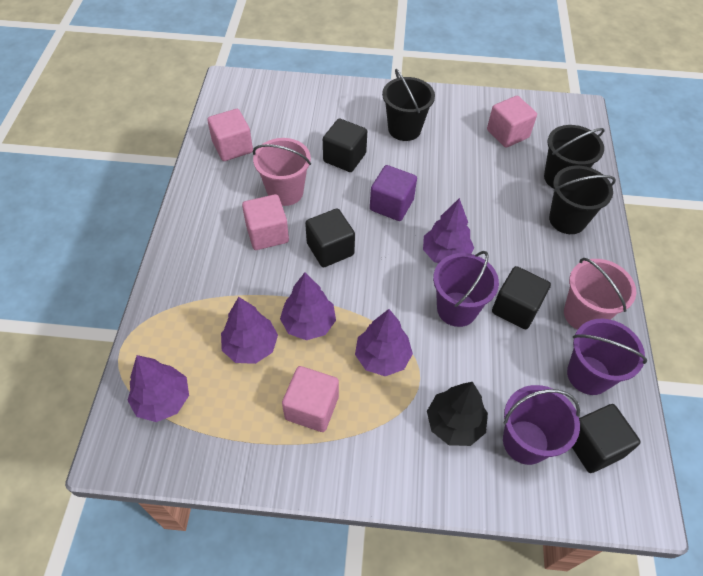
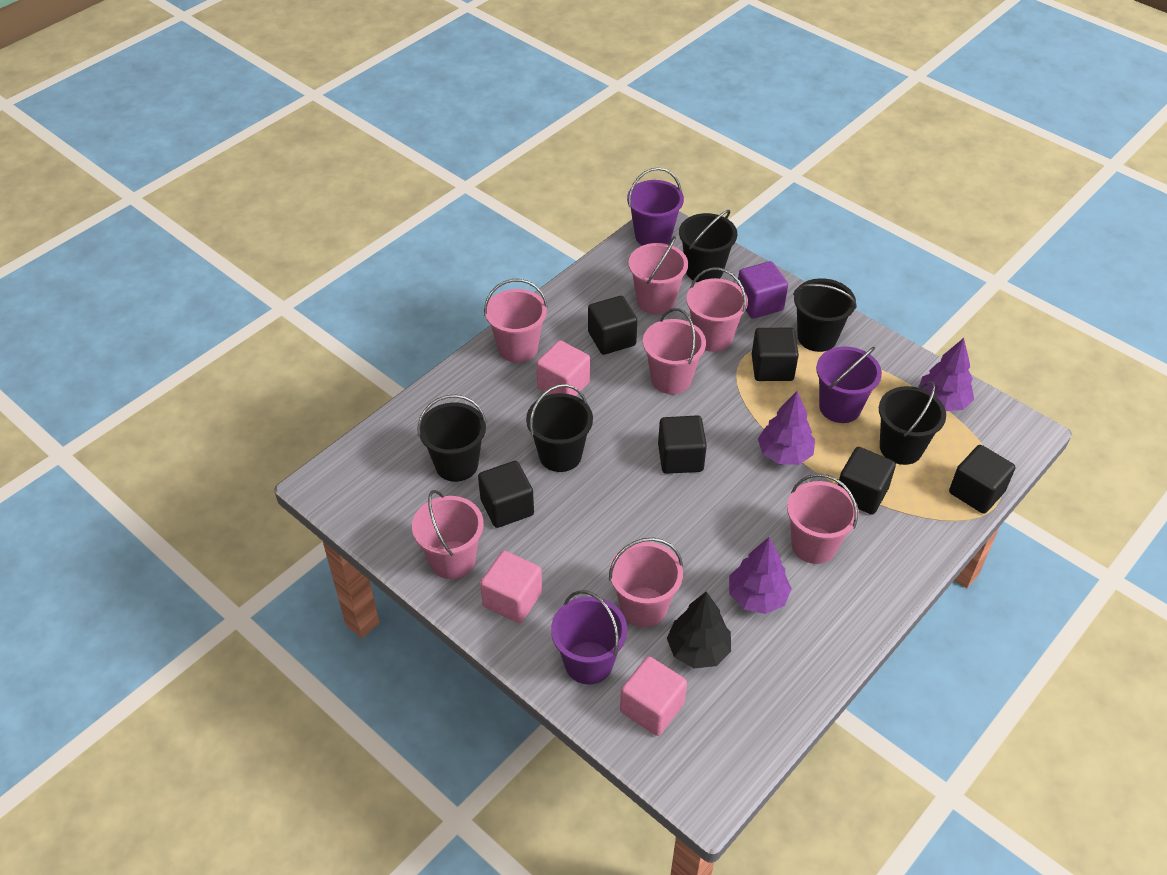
black bucket: 3 -> 5
black cube: 4 -> 6
pink bucket: 2 -> 7
pink cube: 4 -> 3
purple tree: 5 -> 3

